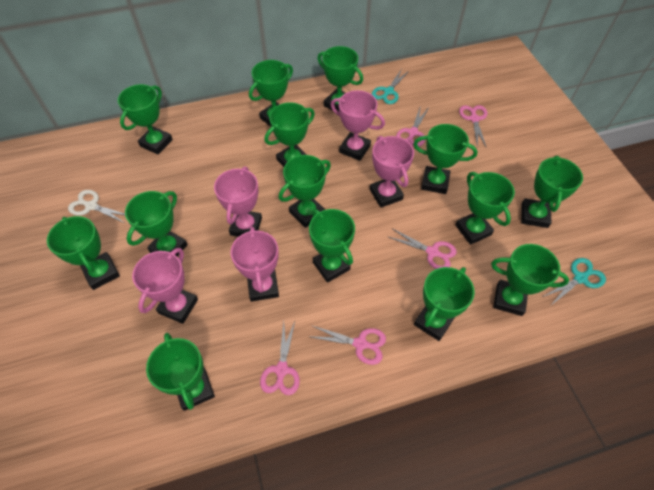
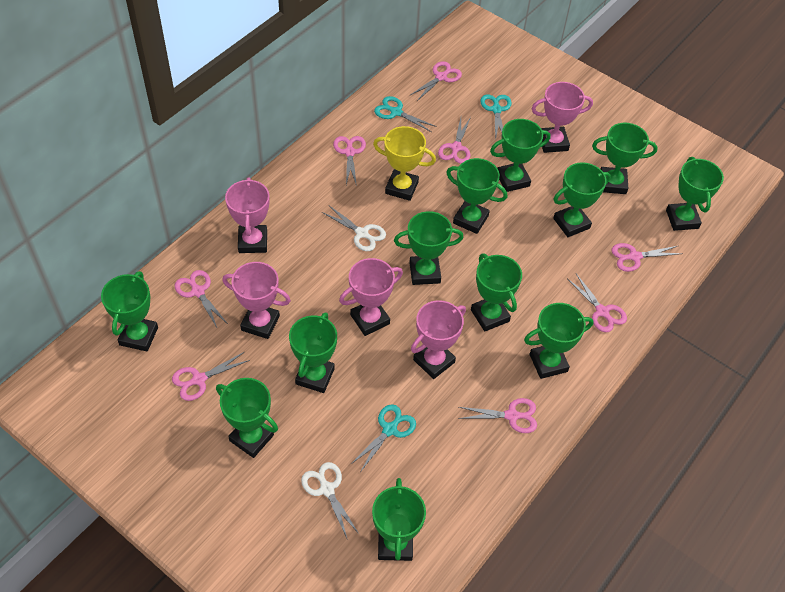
green trophy: 14 -> 12
pink scissors: 5 -> 8
turquoise scissors: 2 -> 3
white scissors: 1 -> 2
yellow trophy: 0 -> 1

